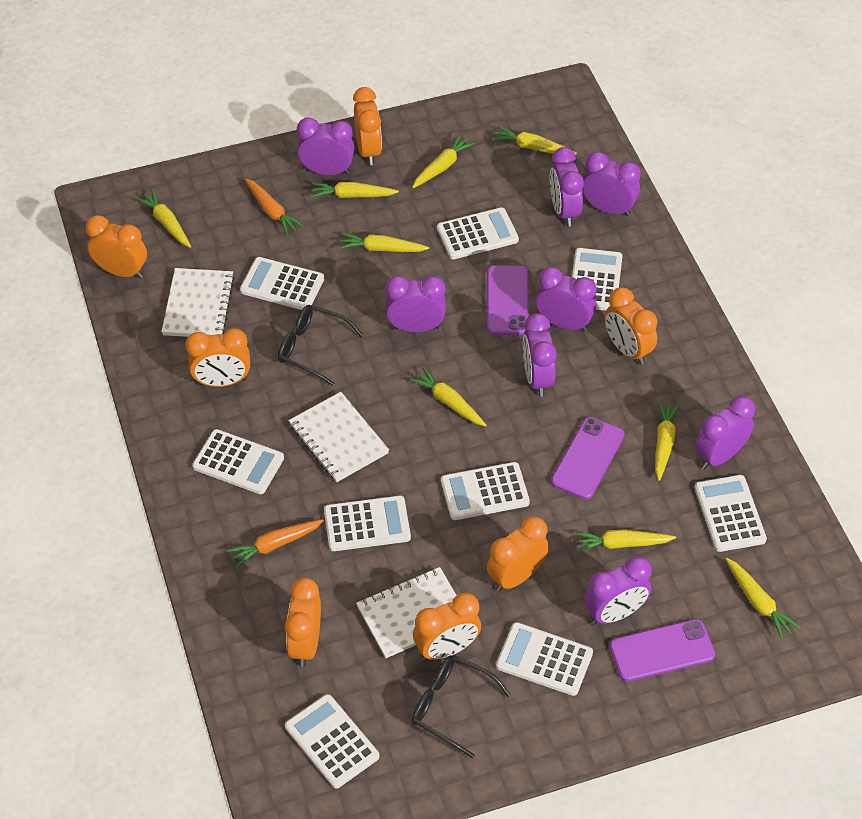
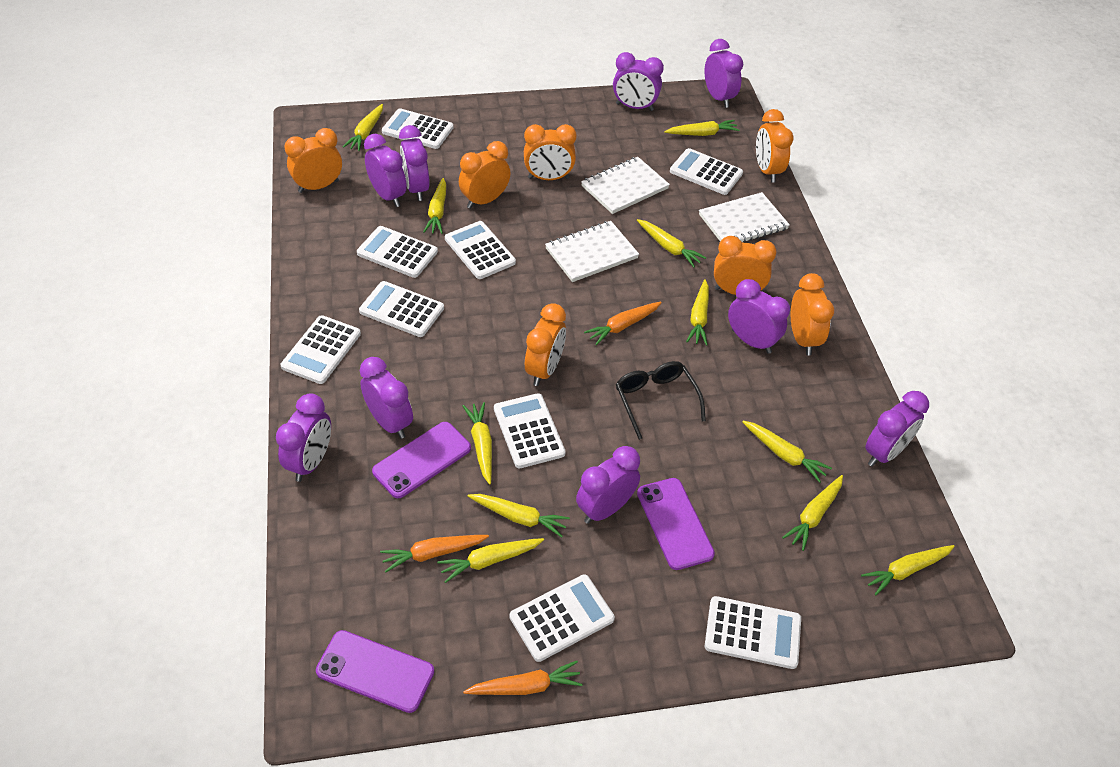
black glasses: 2 -> 1
orange carrot: 2 -> 3
purple clock: 8 -> 9
yellow carrot: 9 -> 11

